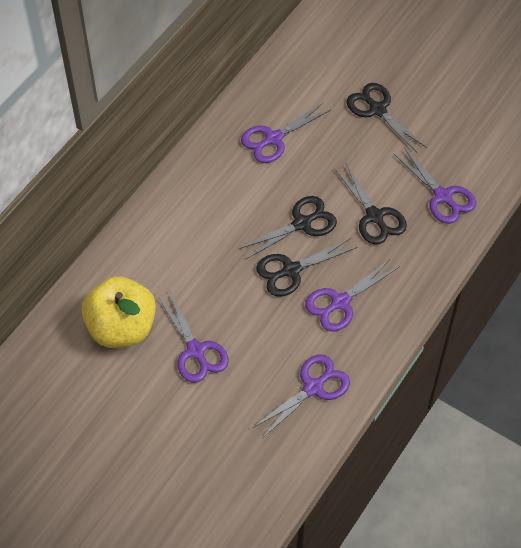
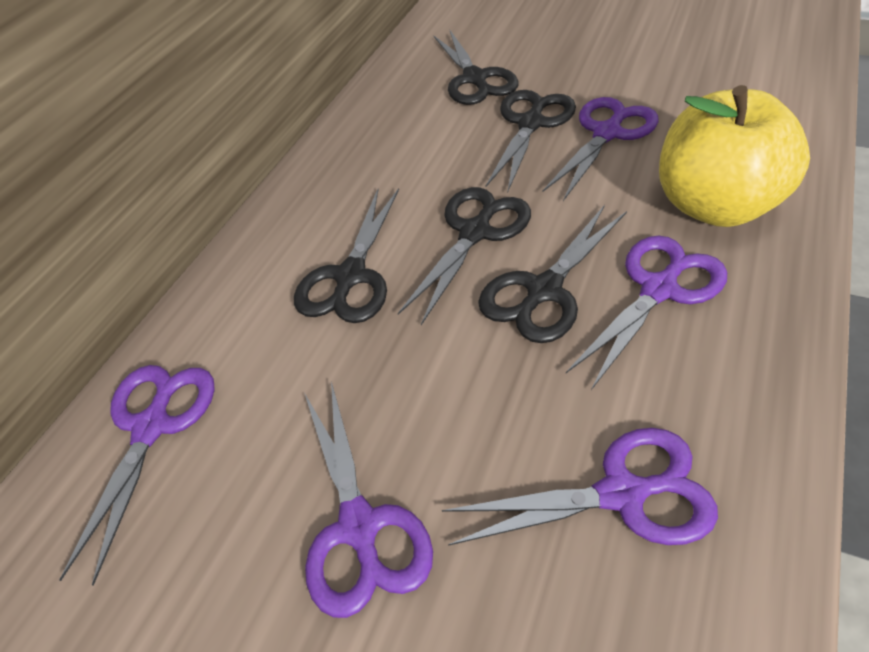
black scissors: 4 -> 5

